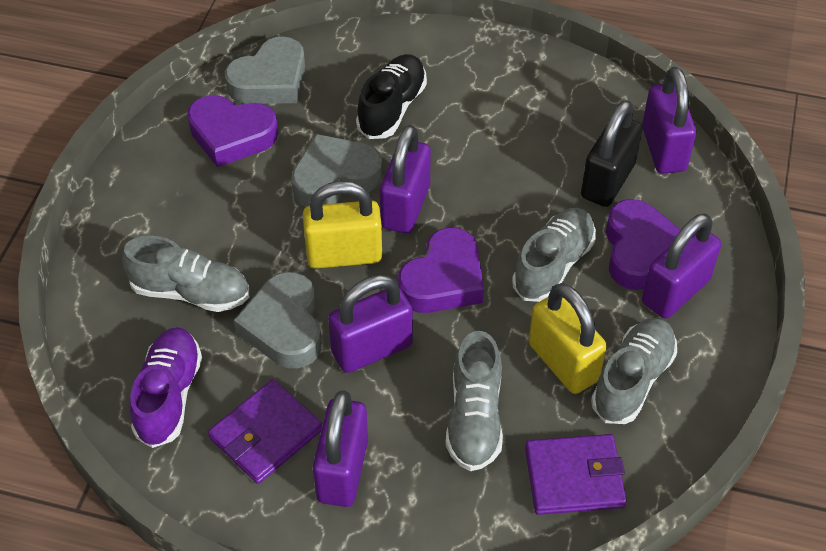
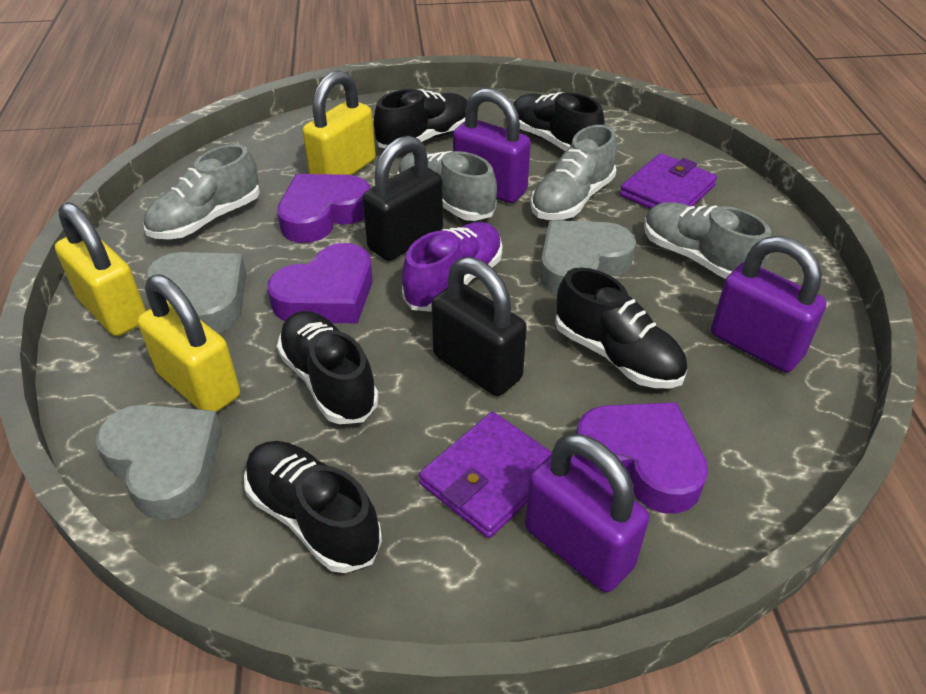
black padlock: 1 -> 2
black shoe: 1 -> 5
purple padlock: 5 -> 3
yellow padlock: 2 -> 3

